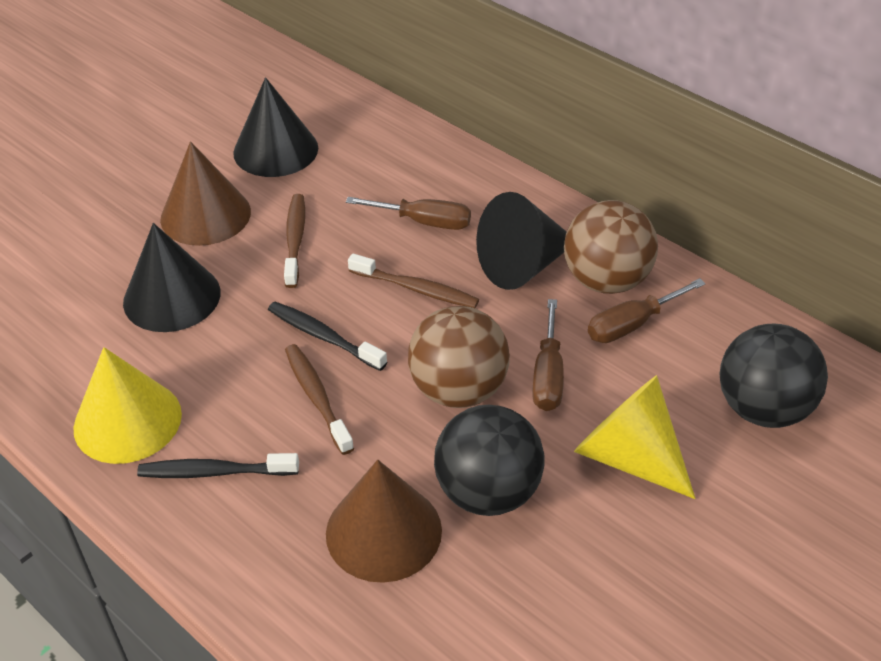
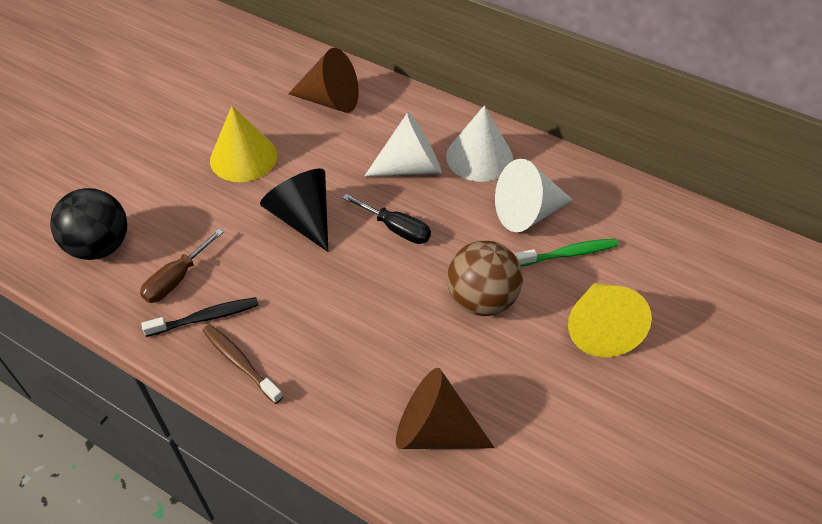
black ball: 2 -> 1
black cone: 3 -> 1
black screwdriver: 0 -> 1
black toothbrush: 2 -> 1
brown ball: 2 -> 1
brown screwdriver: 3 -> 1
brown toothbrush: 3 -> 1
green toothbrush: 0 -> 1
white cone: 0 -> 3

